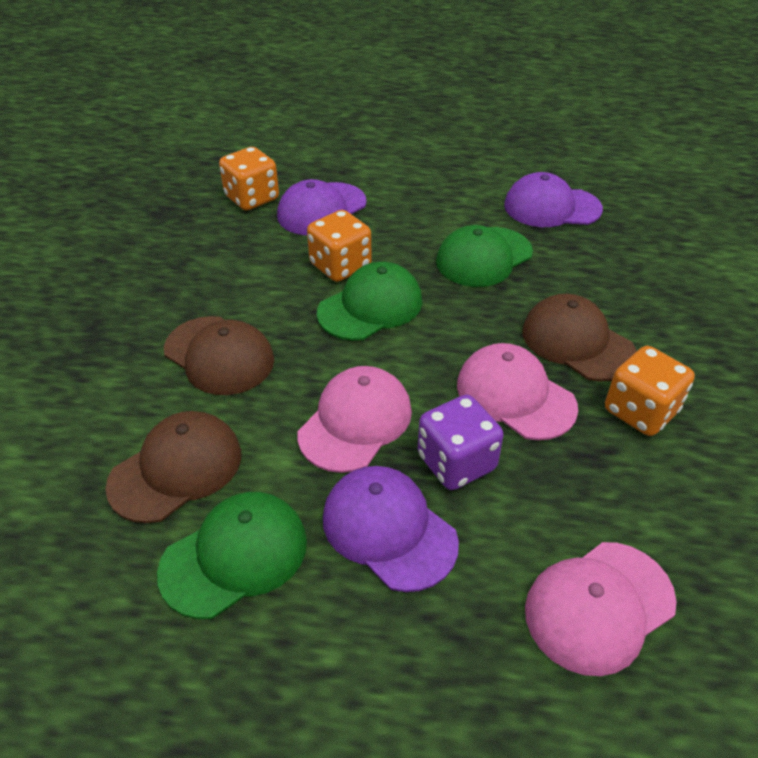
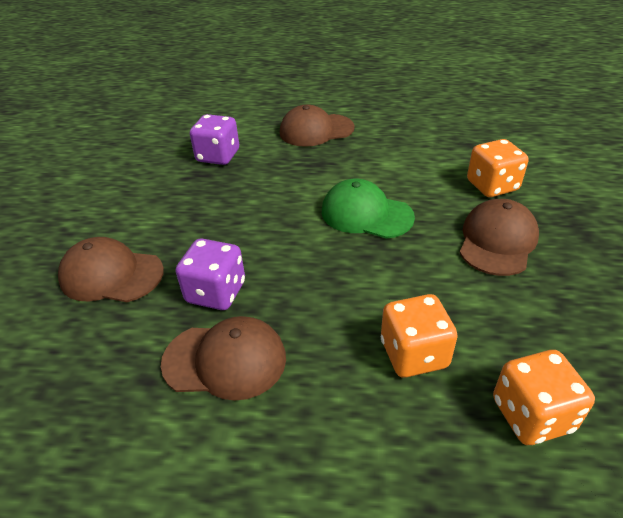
brown cap: 3 -> 4
green cap: 3 -> 1
pink cap: 3 -> 0
purple cap: 3 -> 0
purple dice: 1 -> 2

